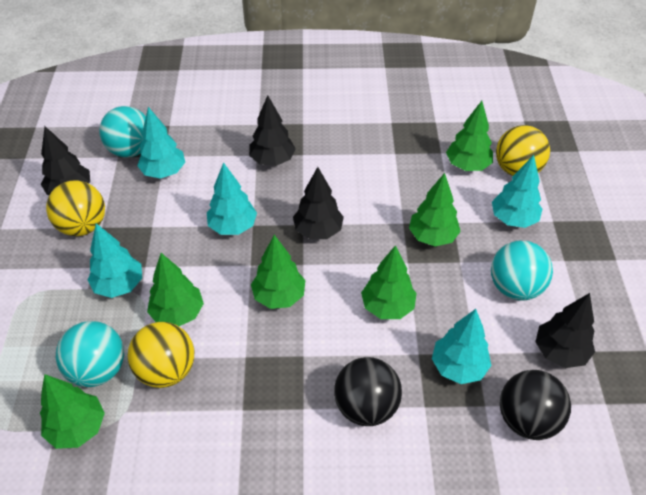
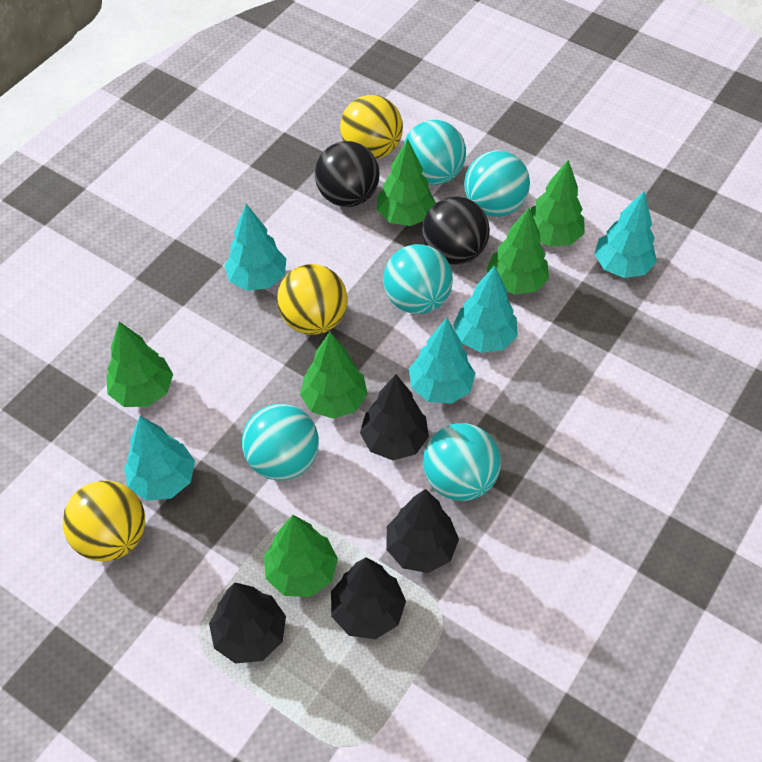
turquoise ball: 3 -> 5

